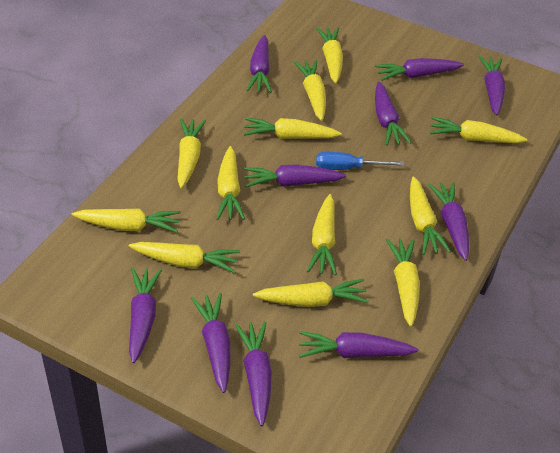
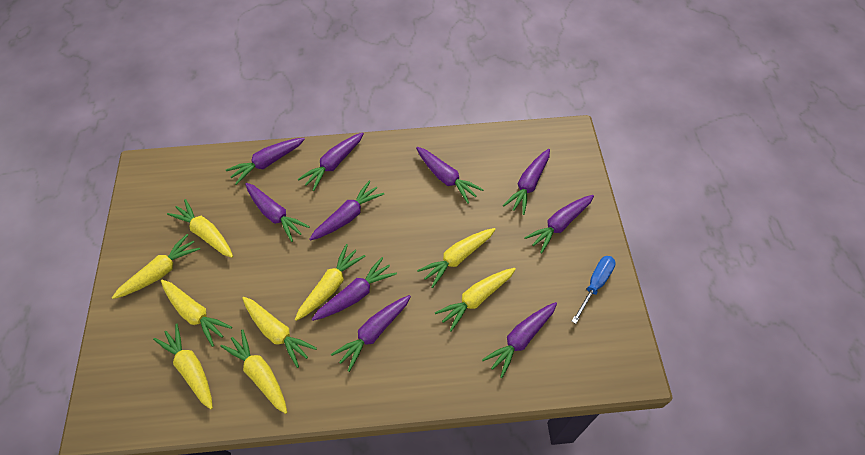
yellow carrot: 12 -> 9

